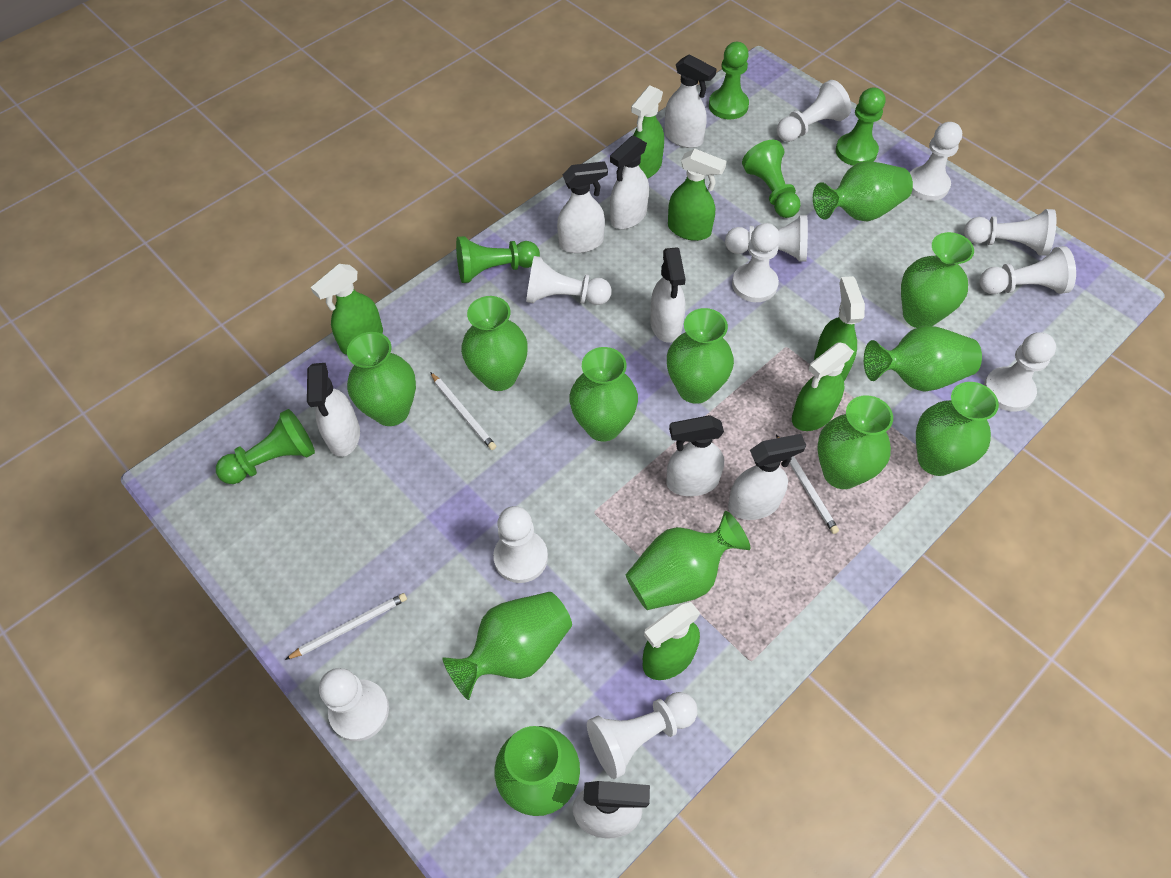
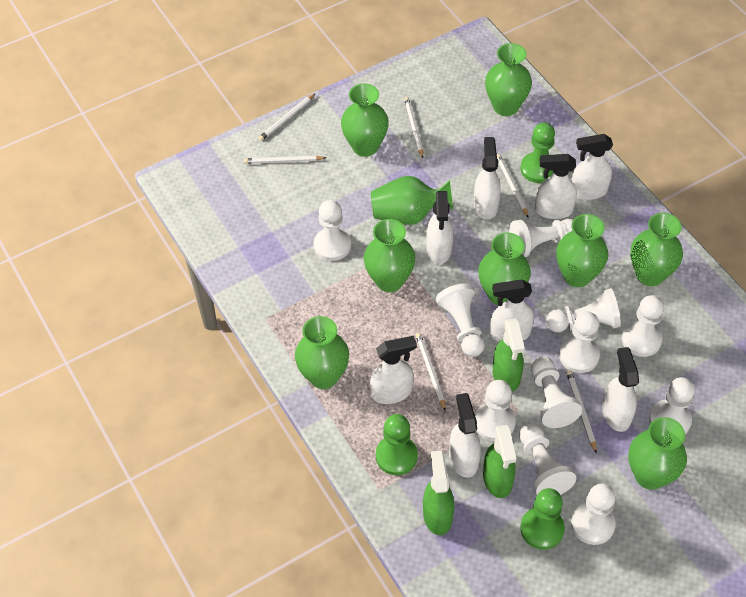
green pawn: 5 -> 3
green spray bottle: 6 -> 3
green vase: 12 -> 9
white pencil: 3 -> 6

